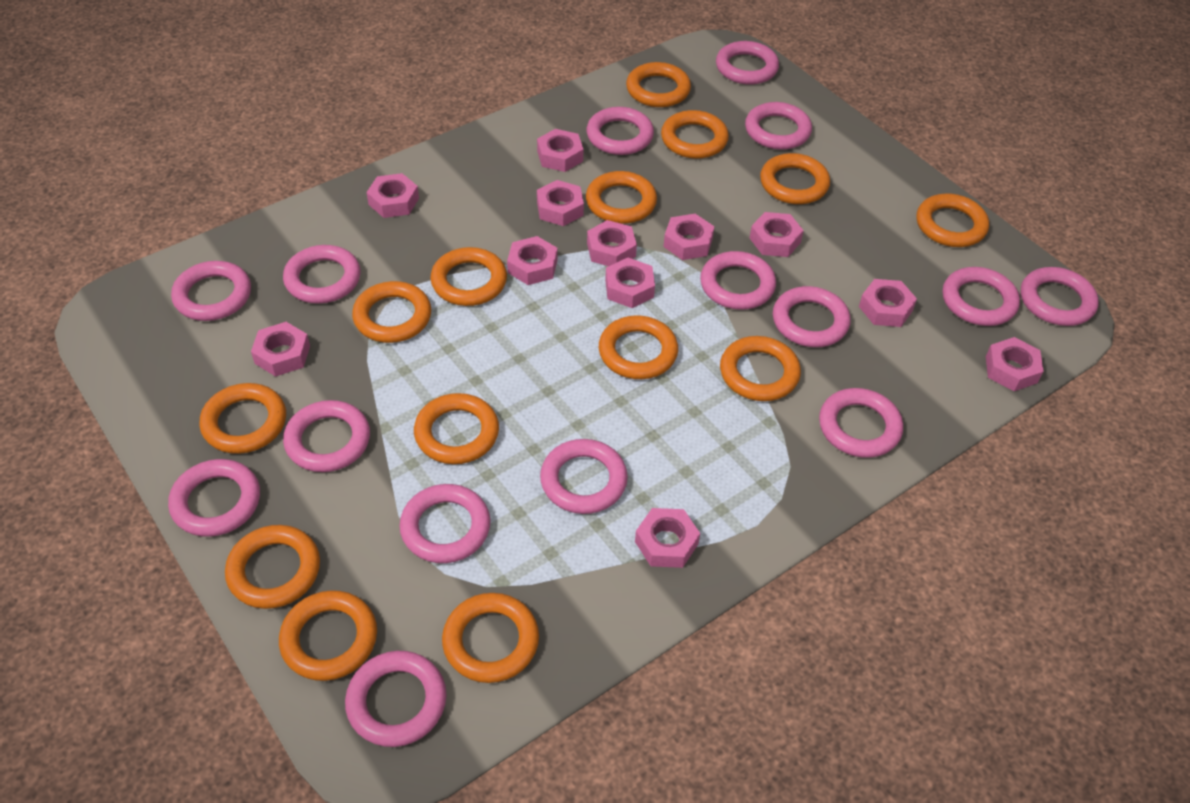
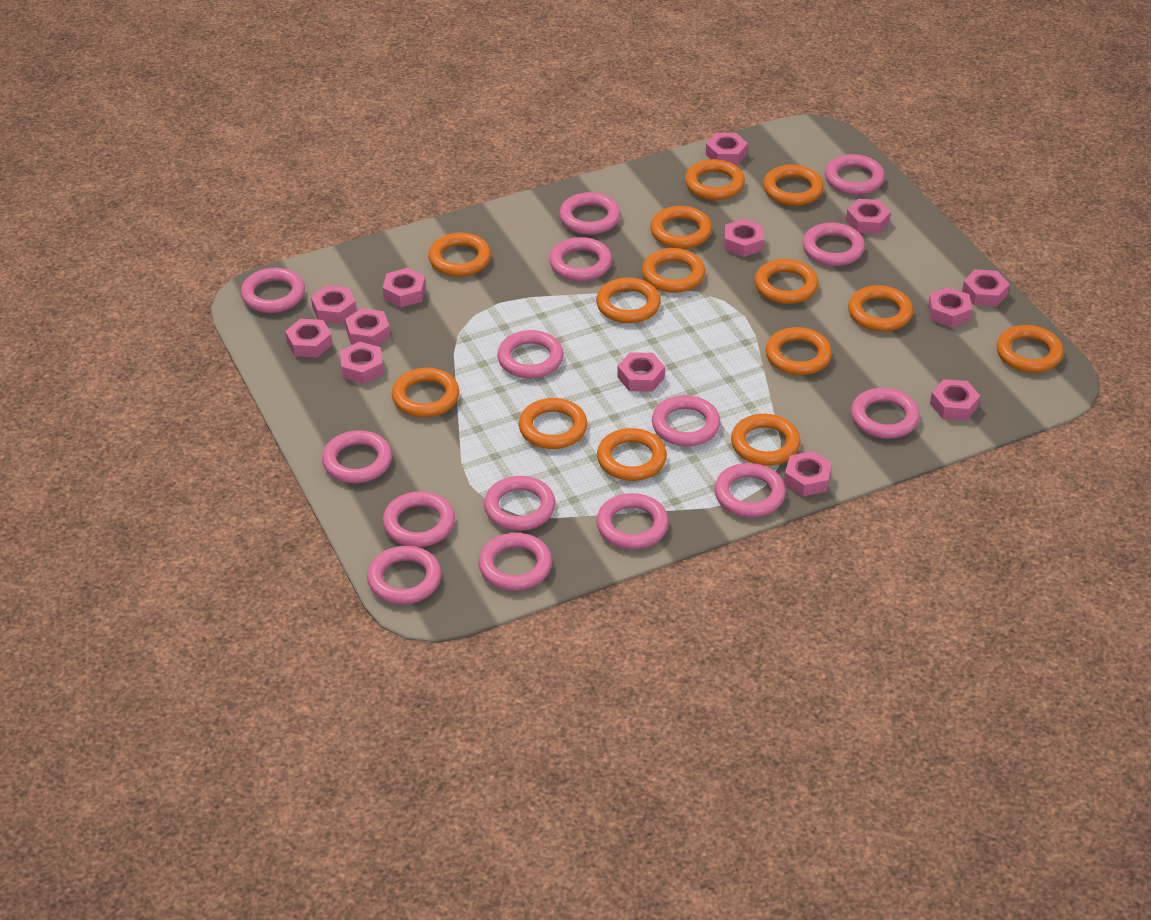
pink nut: 12 -> 13

